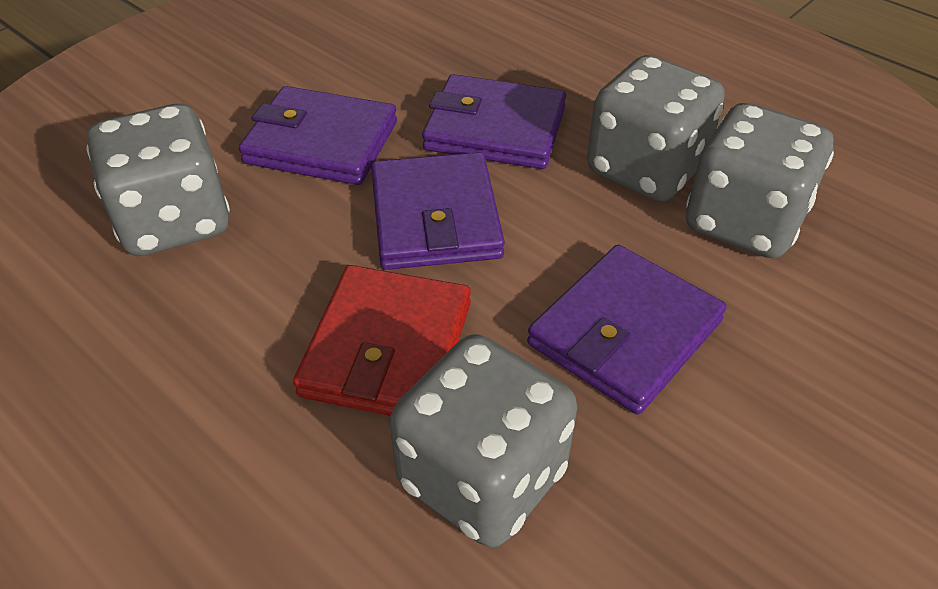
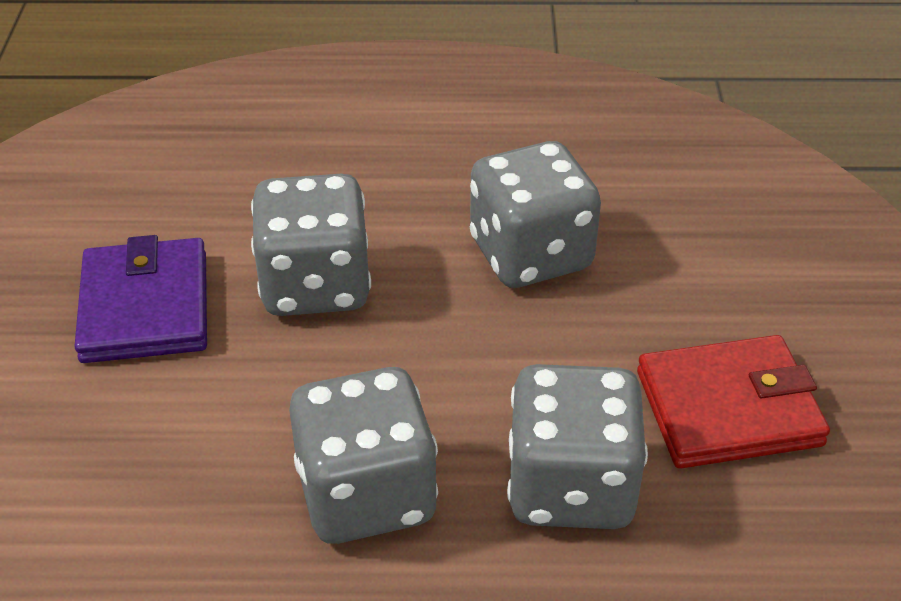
purple wallet: 4 -> 1

